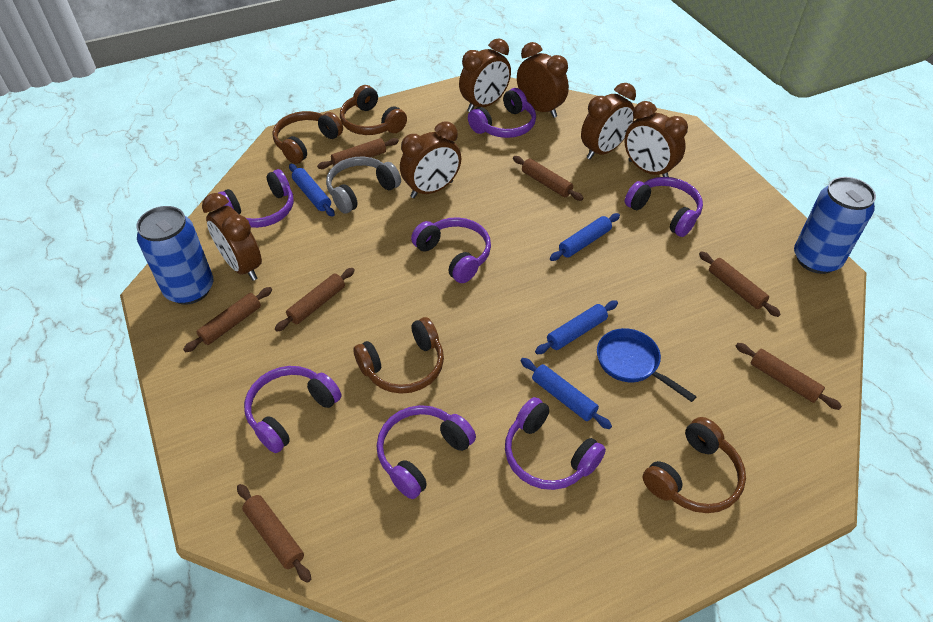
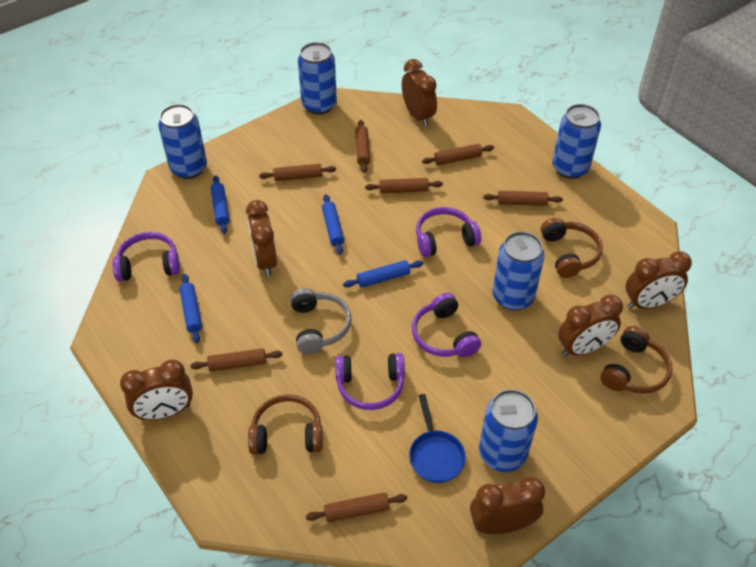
blue can: 2 -> 5
brown headphones: 4 -> 3
purple headphones: 7 -> 4

